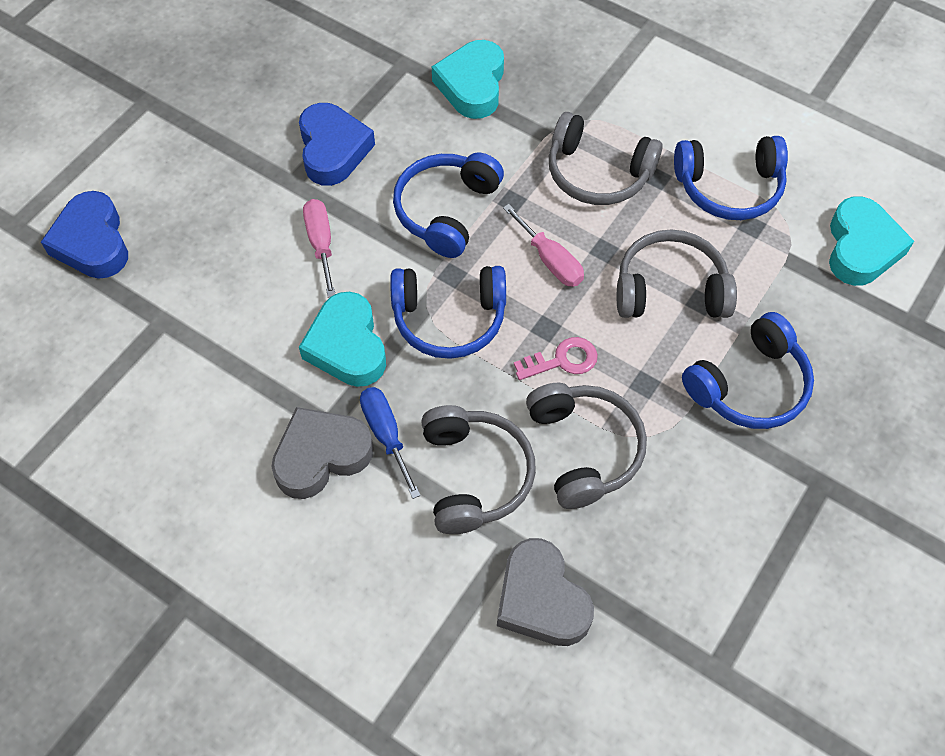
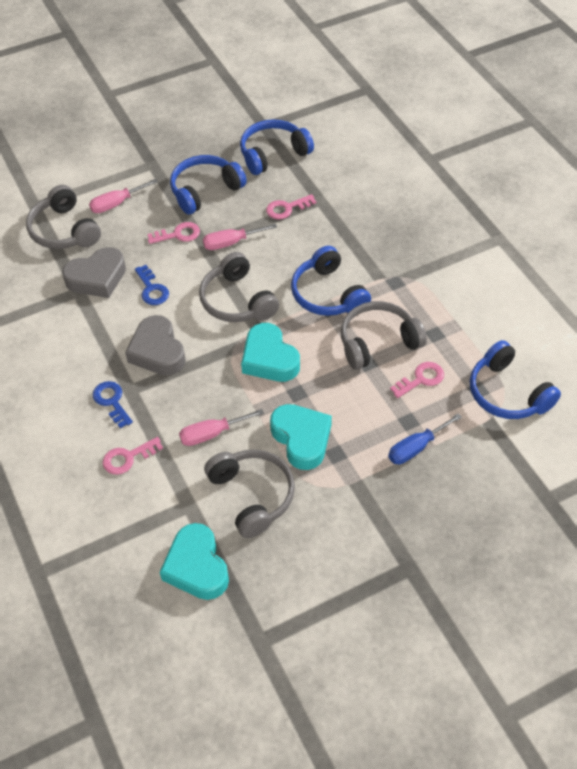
blue heart: 2 -> 0
blue key: 0 -> 2
pink key: 1 -> 4
pink screwdriver: 2 -> 3

